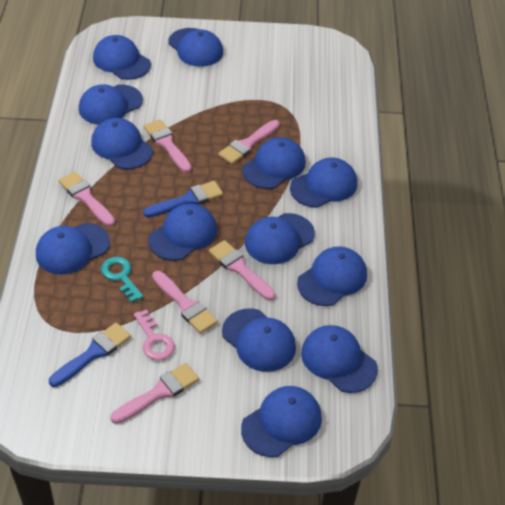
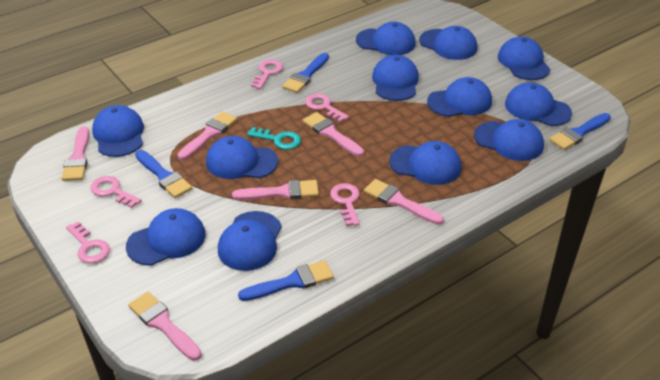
blue brush: 2 -> 4
blue cap: 13 -> 12
pink key: 1 -> 5

